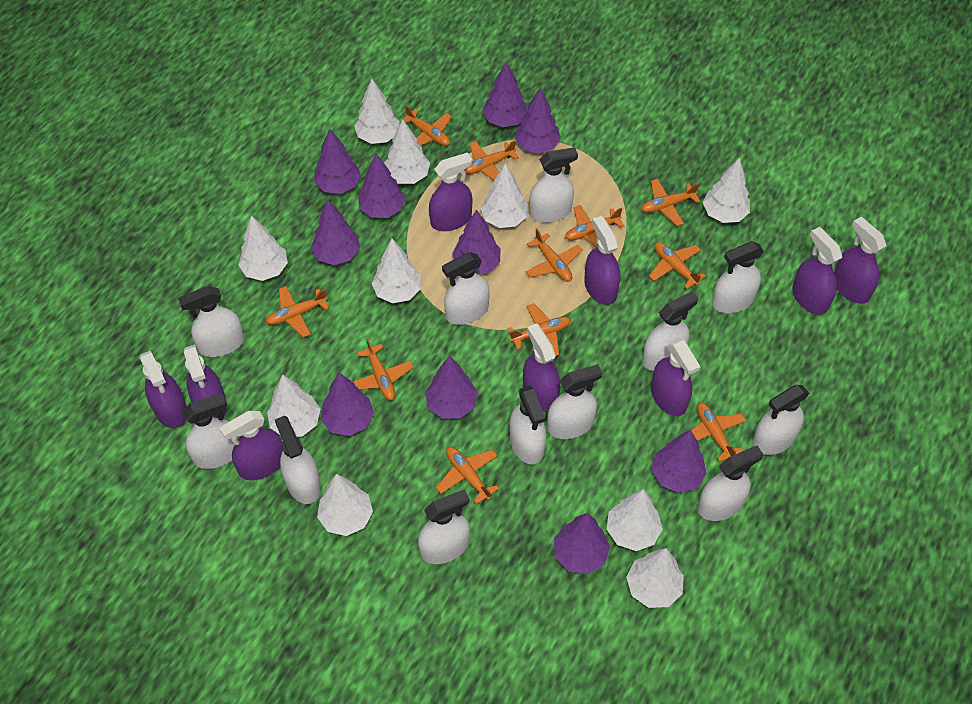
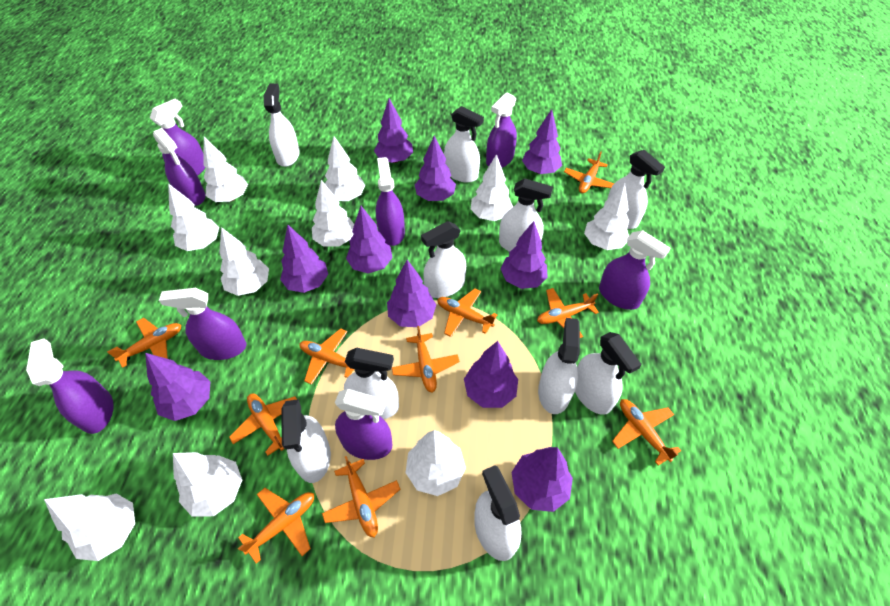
orange plane: 11 -> 10
purple spray bottle: 9 -> 8
white spray bottle: 12 -> 10

